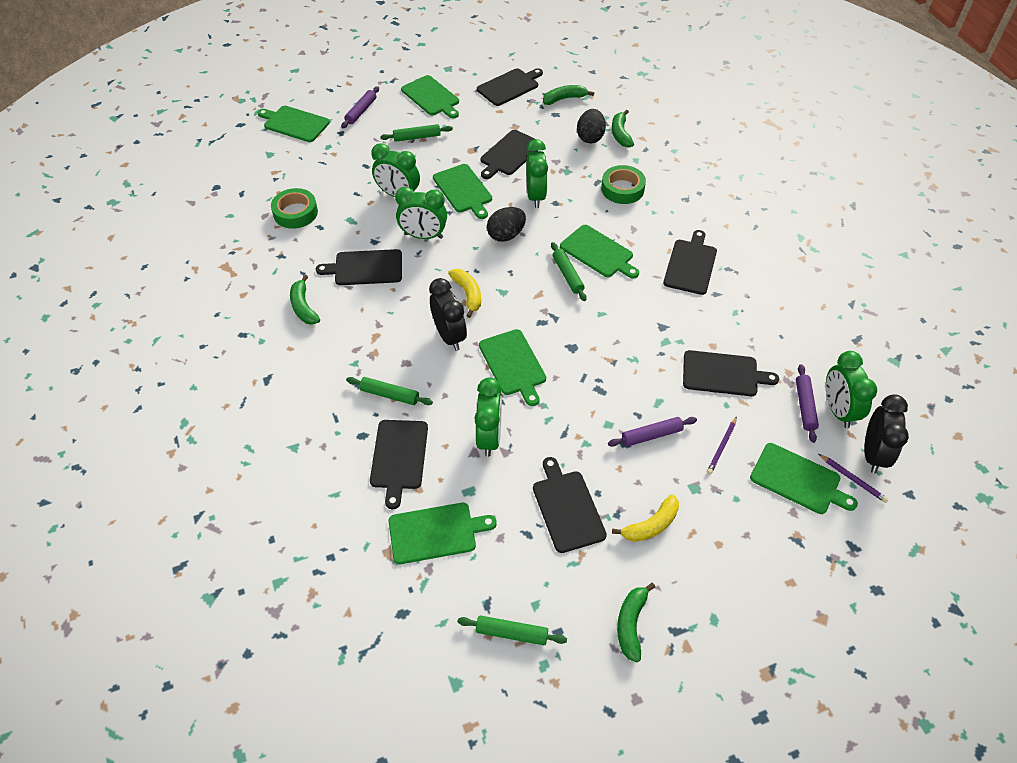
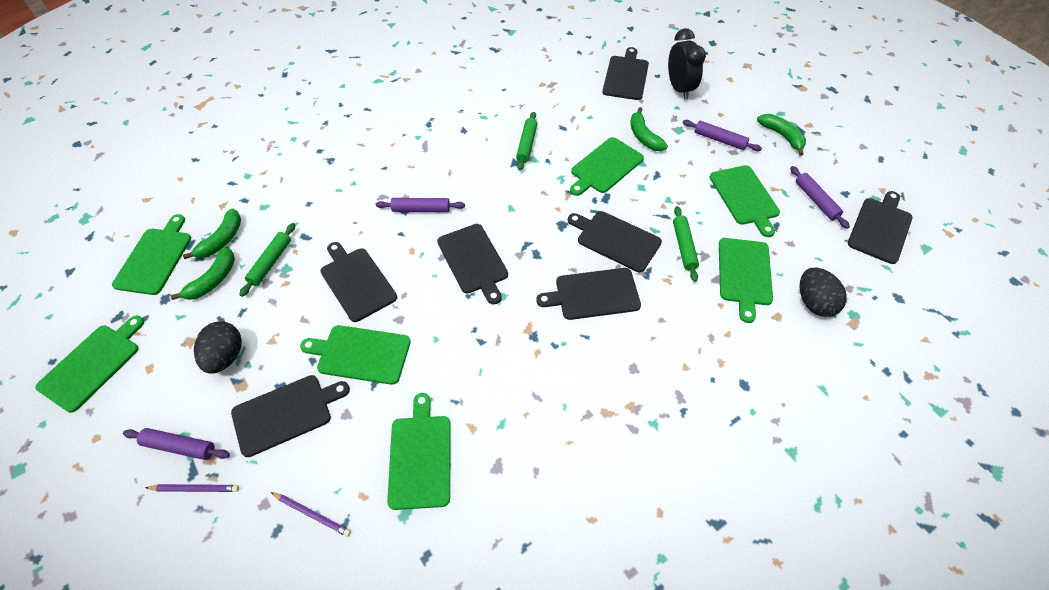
black clock: 2 -> 1
green clock: 5 -> 0
green rolling pin: 4 -> 3
green tape: 2 -> 0
purple rolling pin: 3 -> 4
yellow banana: 2 -> 0

